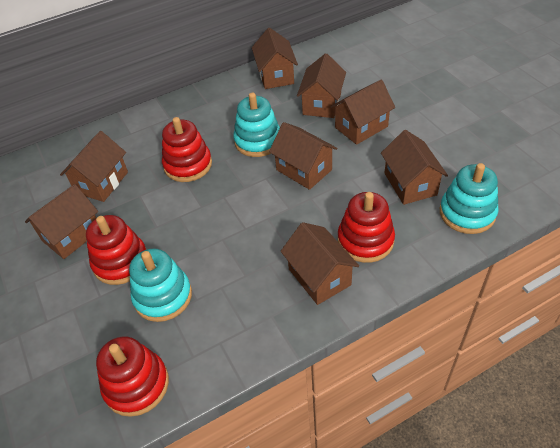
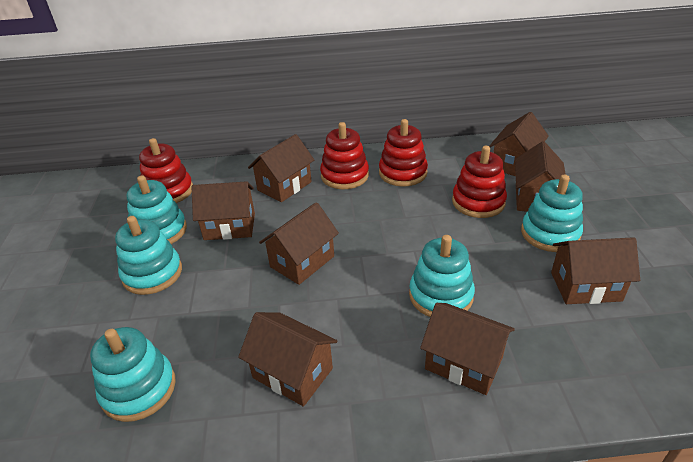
turquoise stacking toy: 3 -> 5

